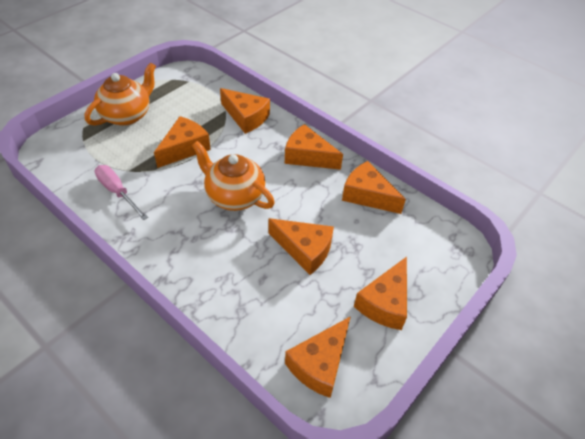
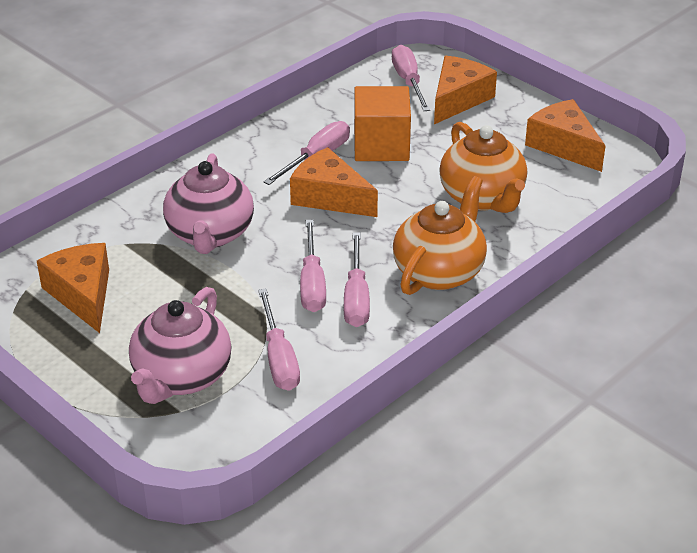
orange cheese: 7 -> 4
orange cube: 0 -> 1
pink screwdriver: 1 -> 5
pink teapot: 0 -> 2

